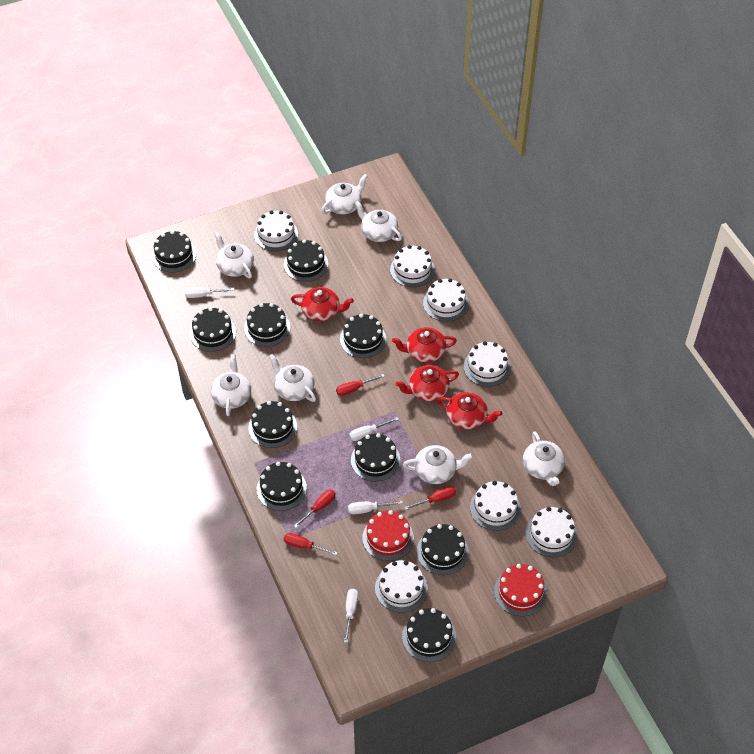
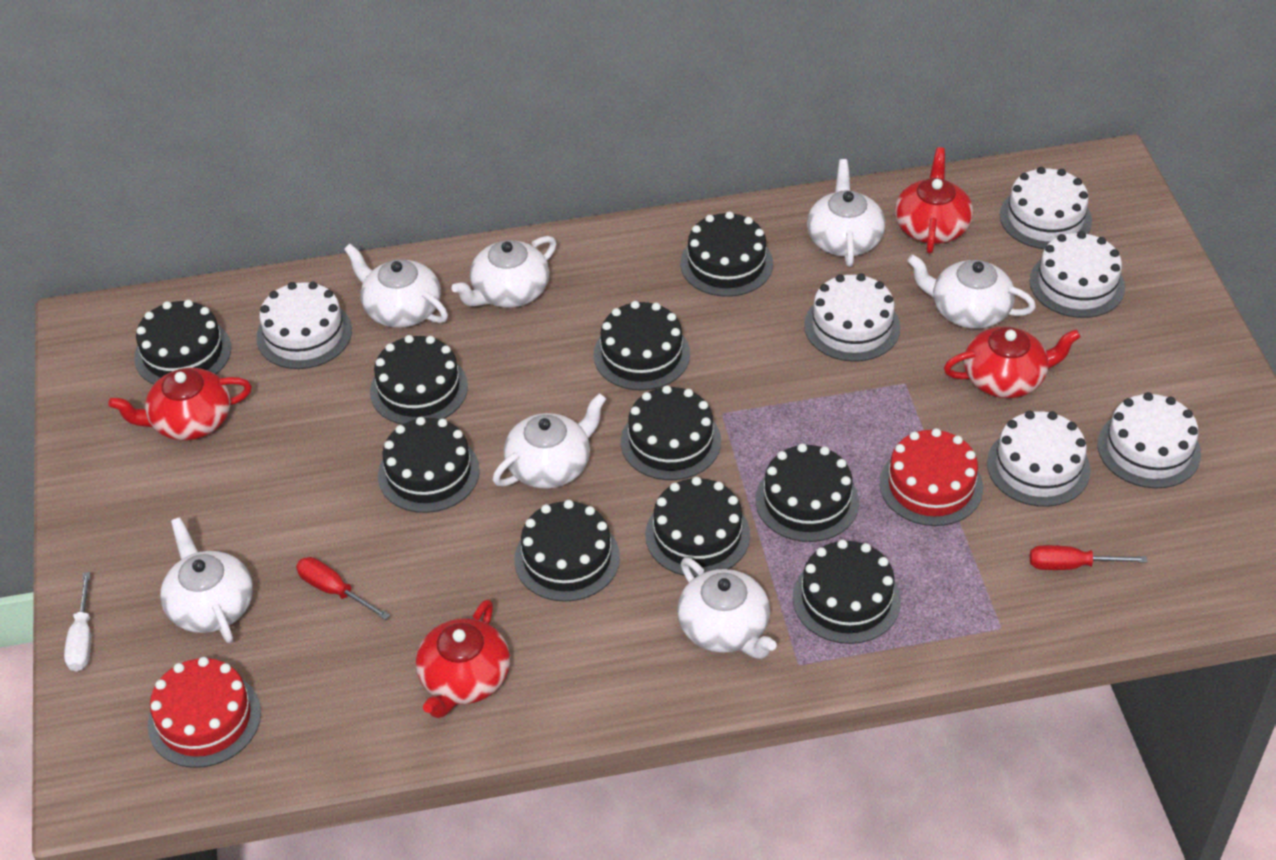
red screwdriver: 4 -> 2
white cake: 7 -> 6
white screwdriver: 4 -> 1

